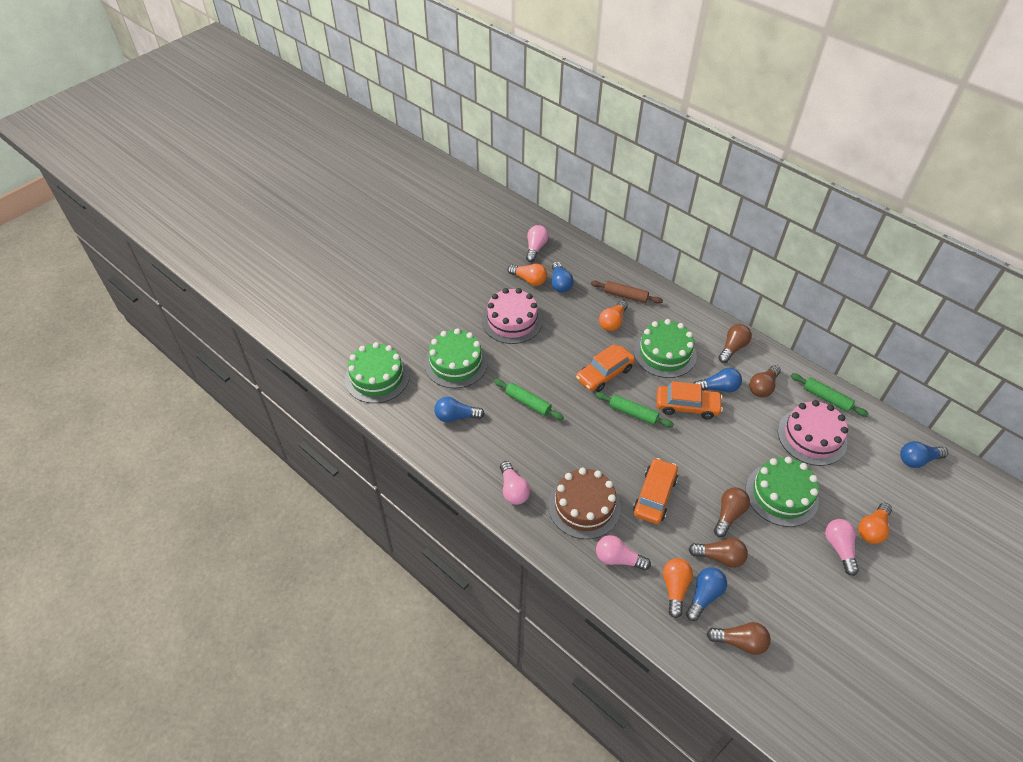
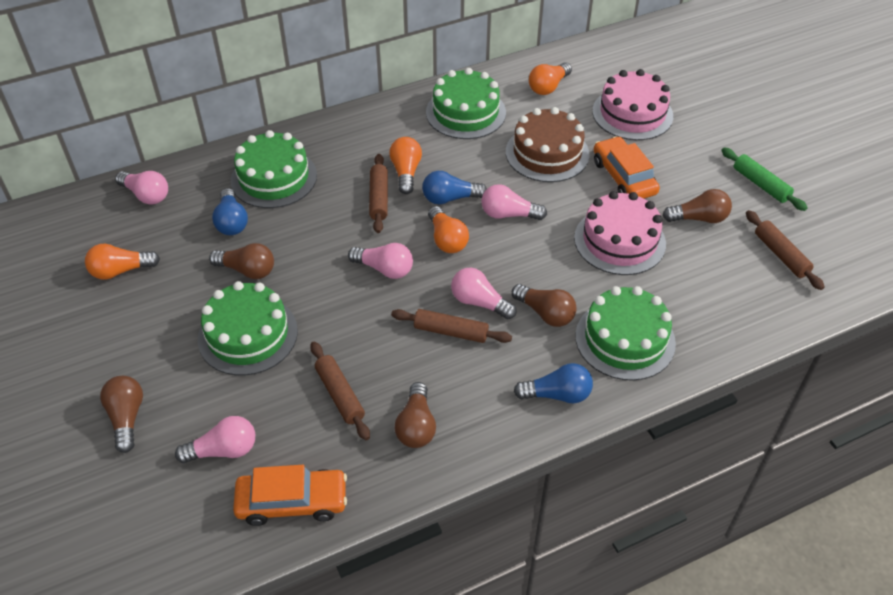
blue light bulb: 5 -> 3
brown rolling pin: 1 -> 4
green rolling pin: 3 -> 1
orange car: 3 -> 2
pink light bulb: 4 -> 5

